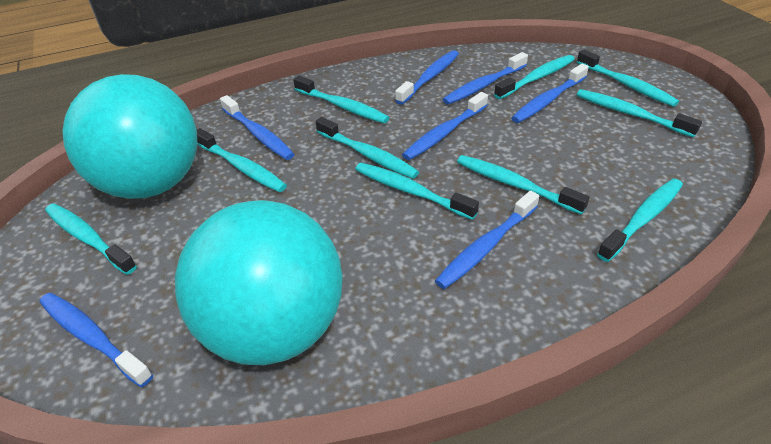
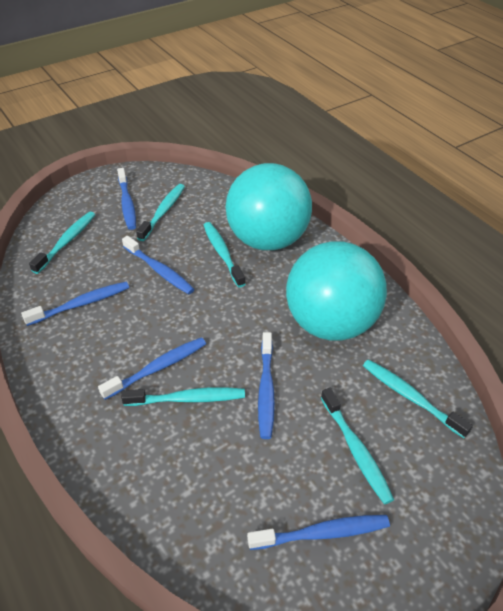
blue toothbrush: 7 -> 6
turquoise toothbrush: 10 -> 6

